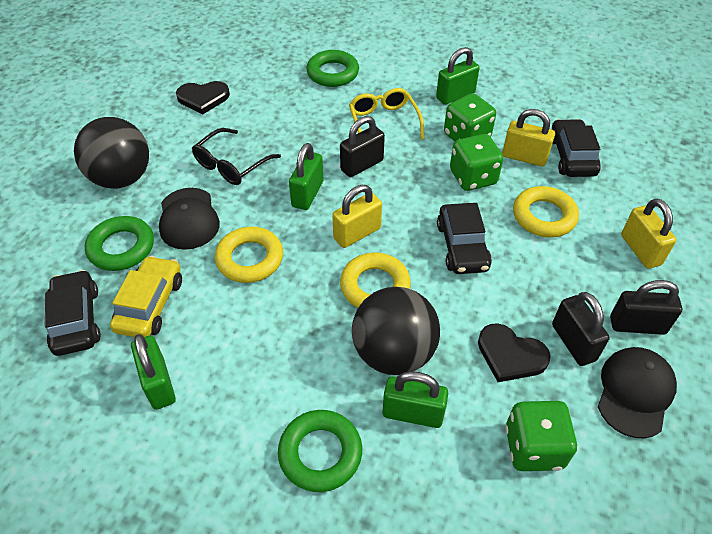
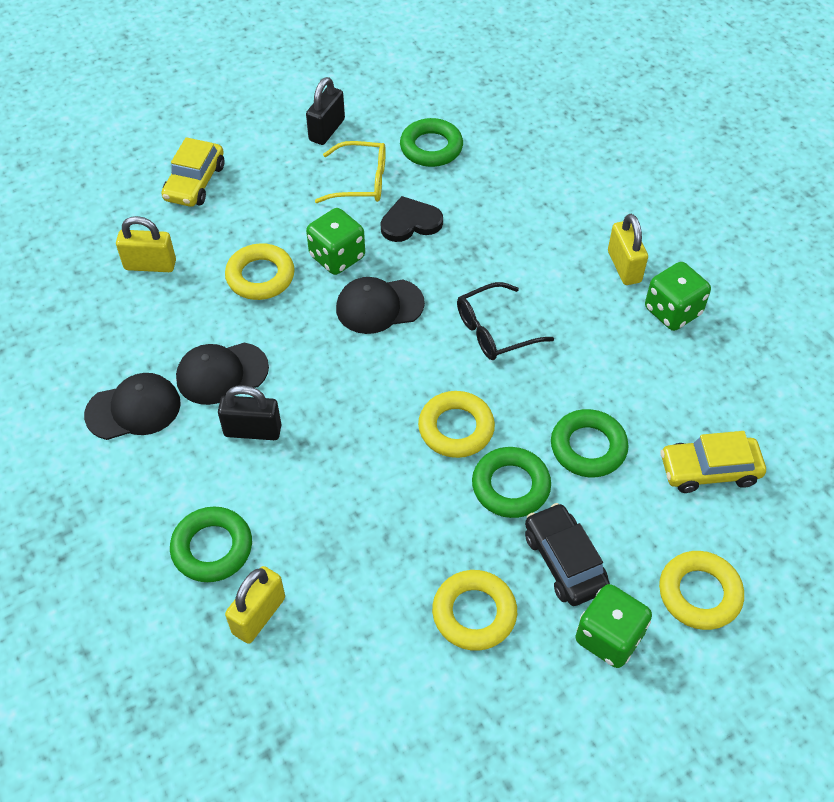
black ball: 2 -> 0
black cap: 2 -> 3
black car: 3 -> 1
black heart: 2 -> 1
black padlock: 3 -> 2
green padlock: 4 -> 0
green ring: 3 -> 4
yellow car: 1 -> 2
yellow ring: 3 -> 4

